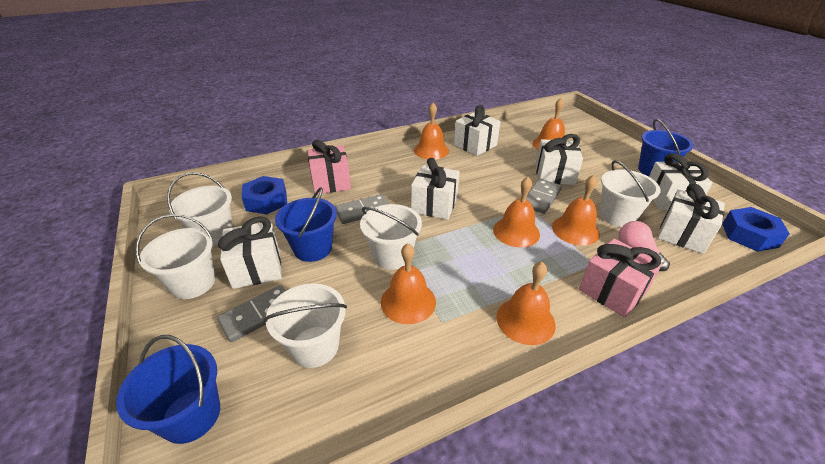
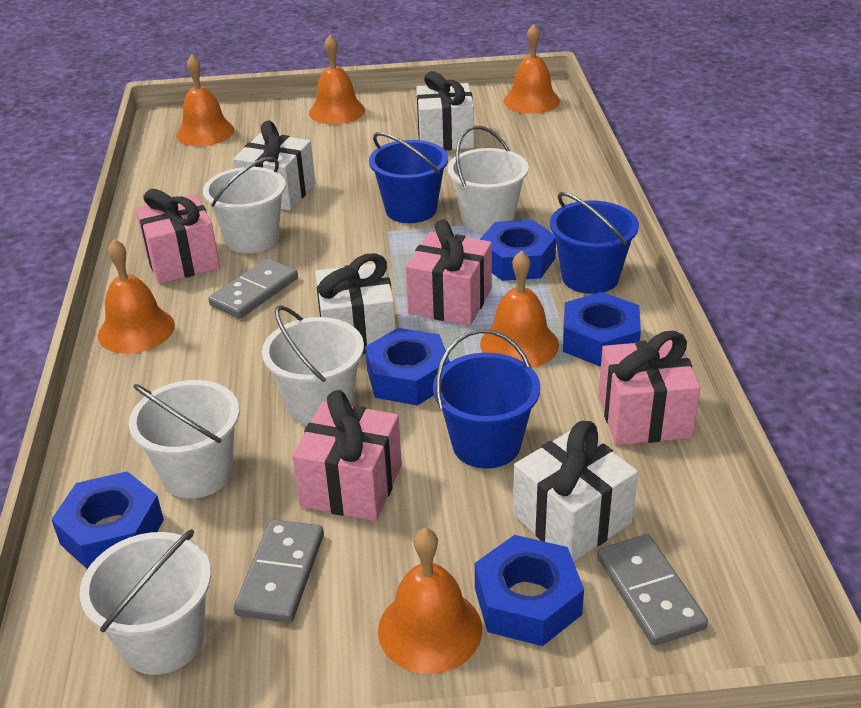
blue nut: 2 -> 5
pink gift: 2 -> 4
pink light bulb: 1 -> 0
white gift: 6 -> 4

